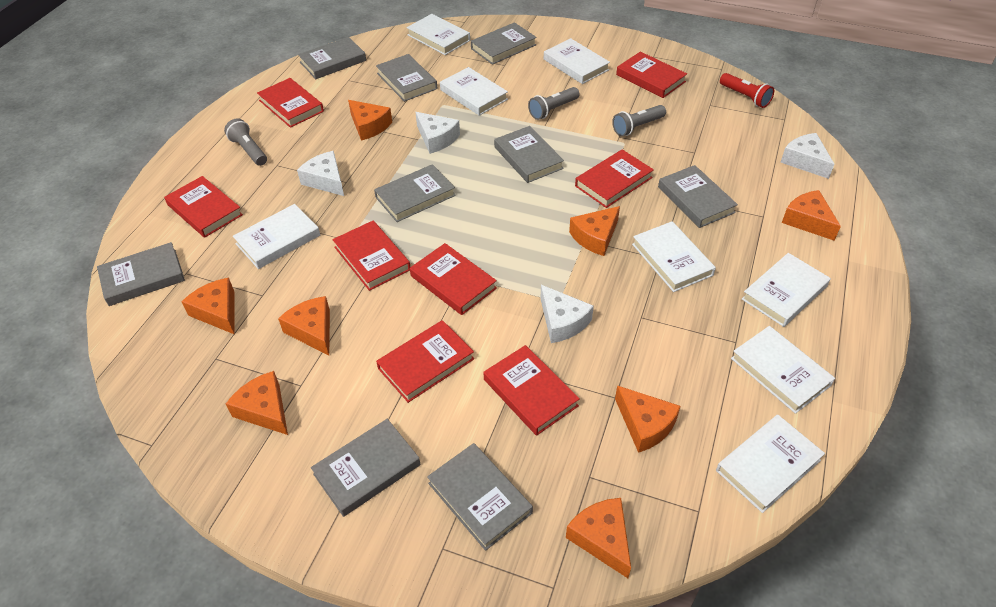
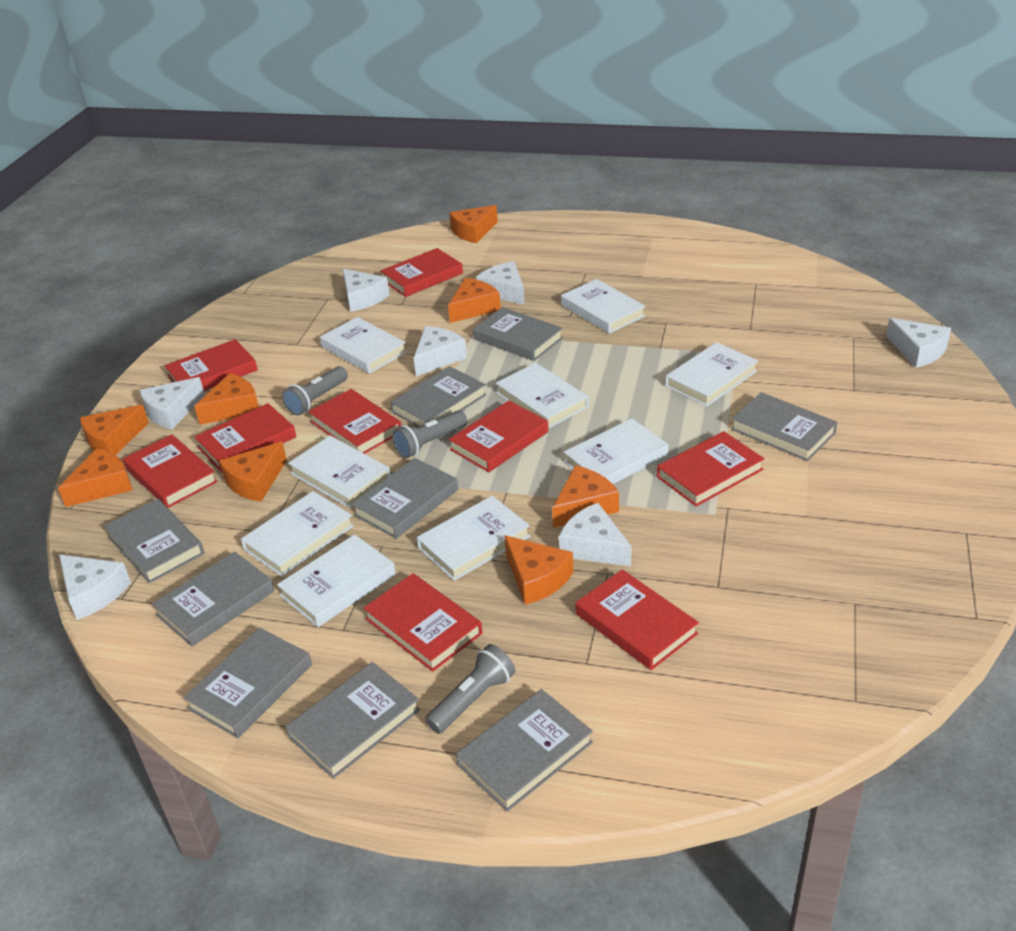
red book: 8 -> 9
red flashlight: 1 -> 0
white book: 8 -> 9
white cheese: 4 -> 7

